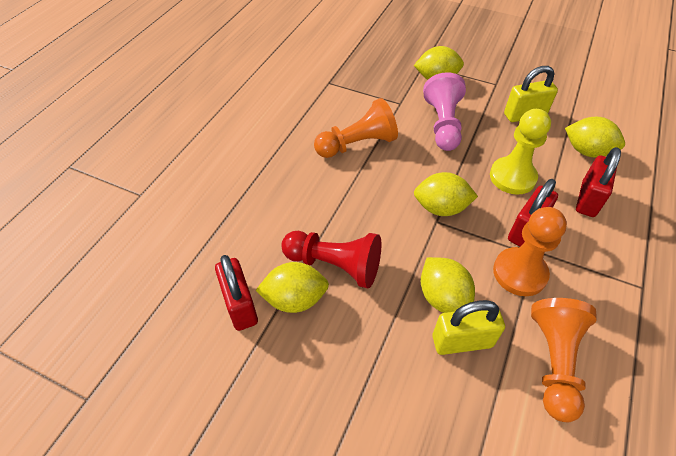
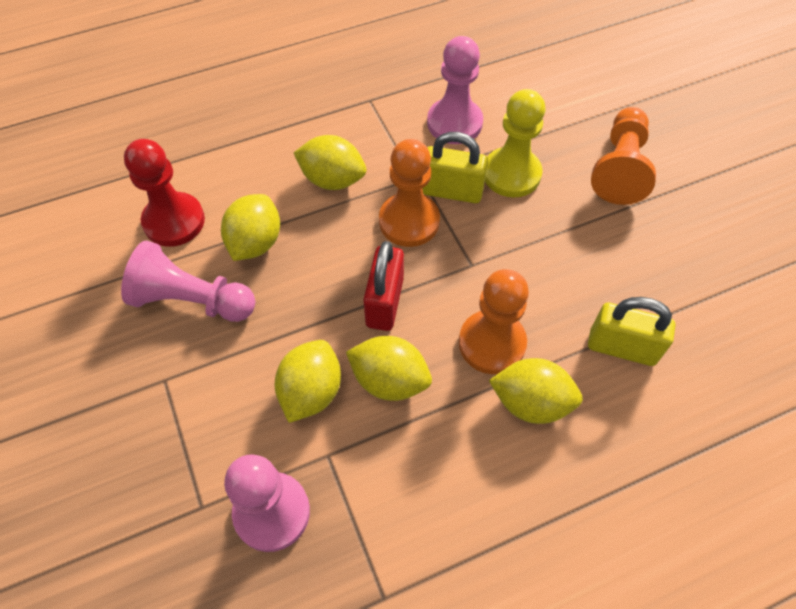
pink pawn: 1 -> 3
red padlock: 3 -> 1

